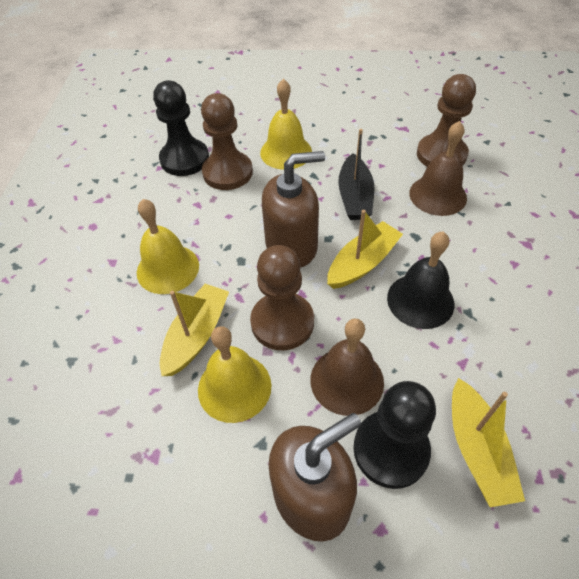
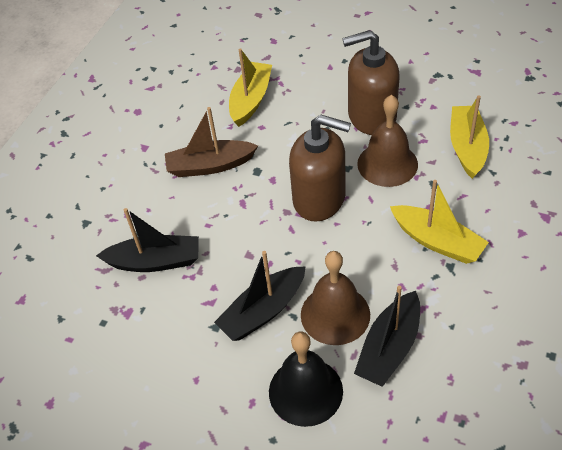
black boat: 1 -> 3
black pawn: 2 -> 0
brown boat: 0 -> 1
brown pawn: 3 -> 0
yellow bell: 3 -> 0

